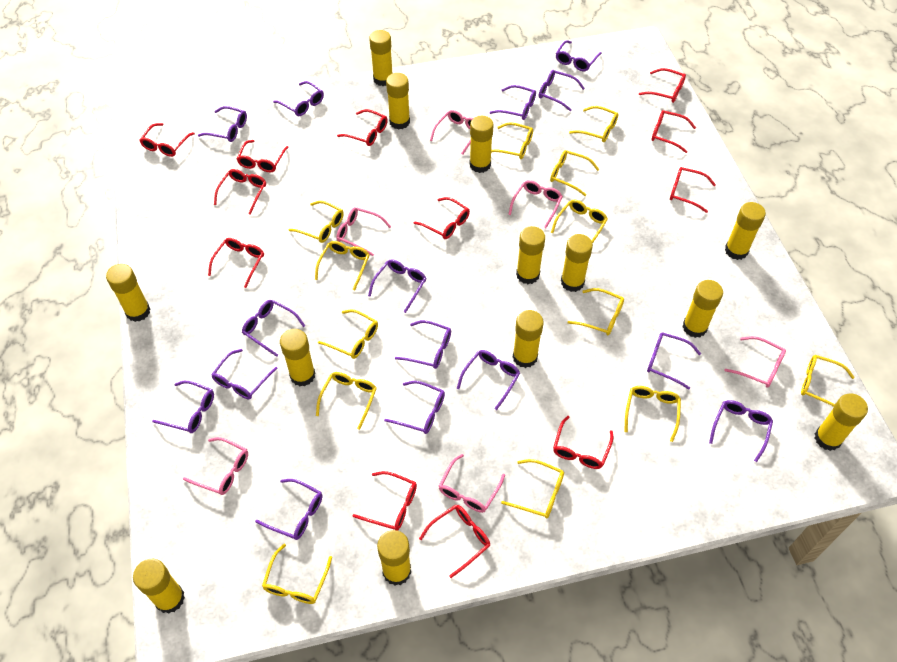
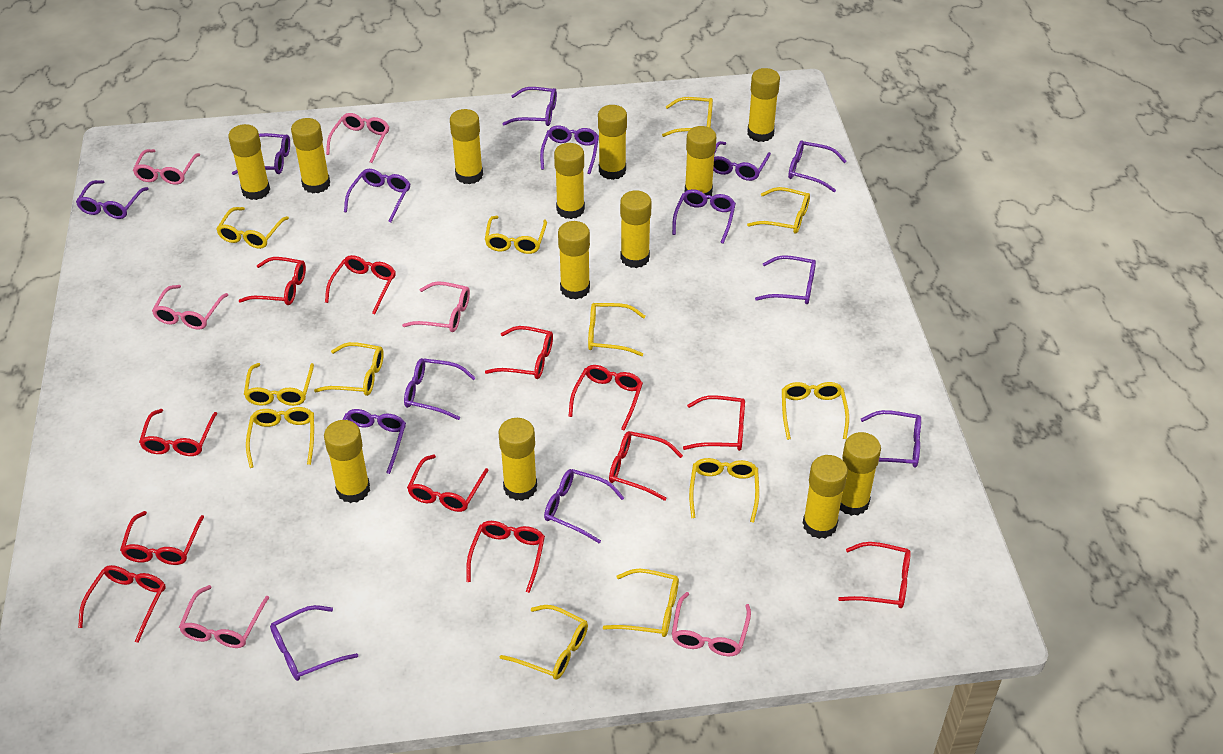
purple glasses: 15 -> 14
yellow glasses: 13 -> 12

